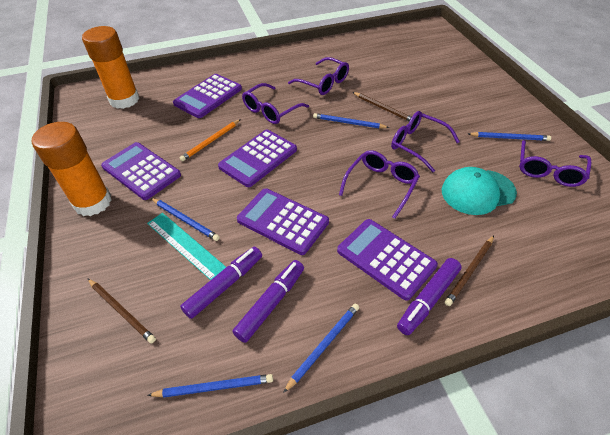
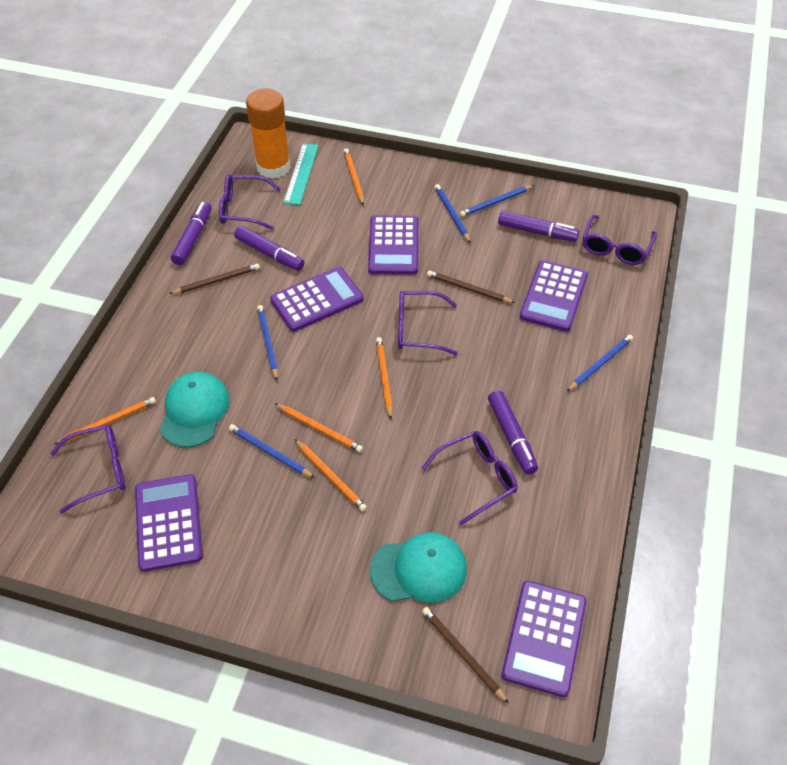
orange glue stick: 2 -> 1
orange pencil: 1 -> 5
purple marker: 3 -> 4
turquoise cap: 1 -> 2

